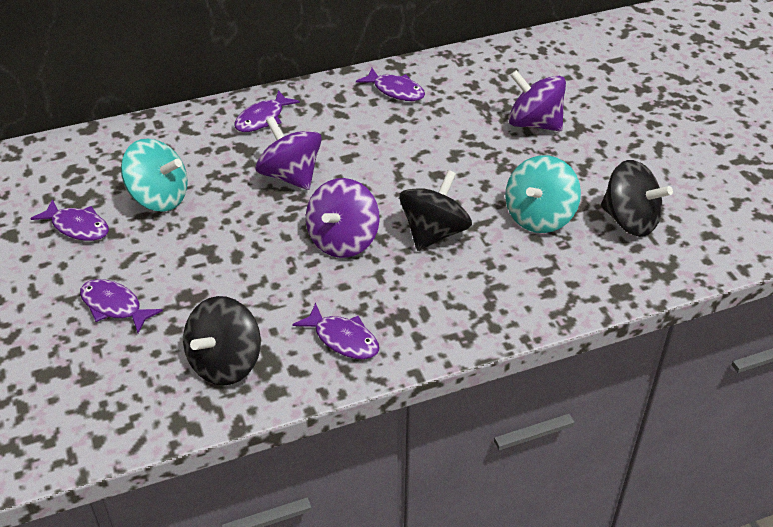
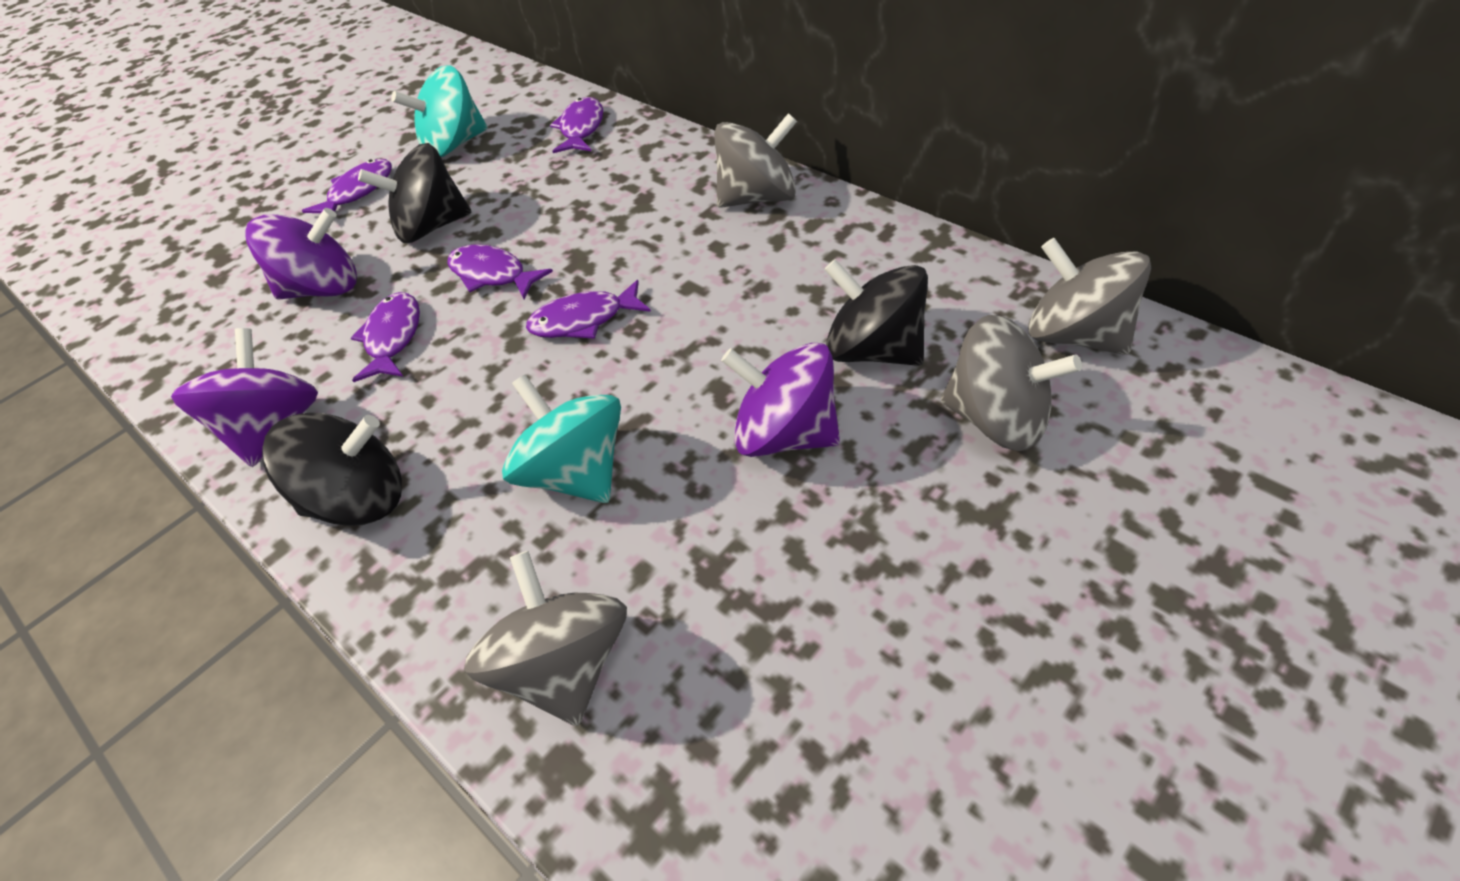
grey spinning top: 0 -> 4

